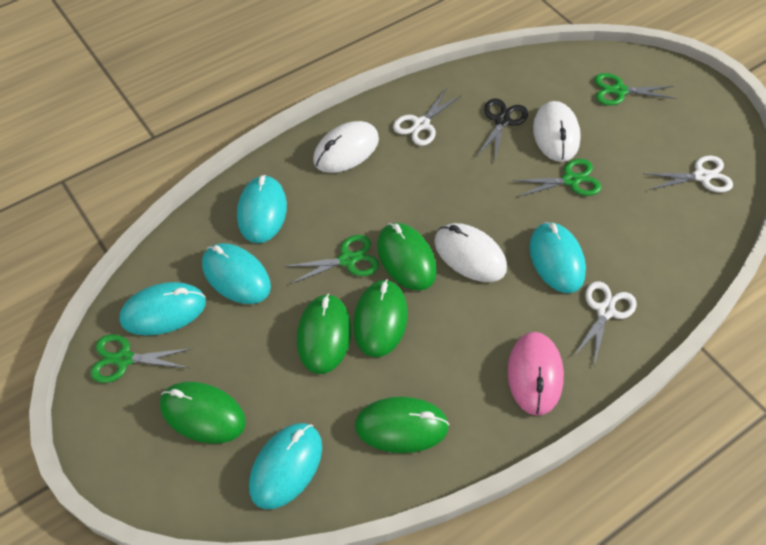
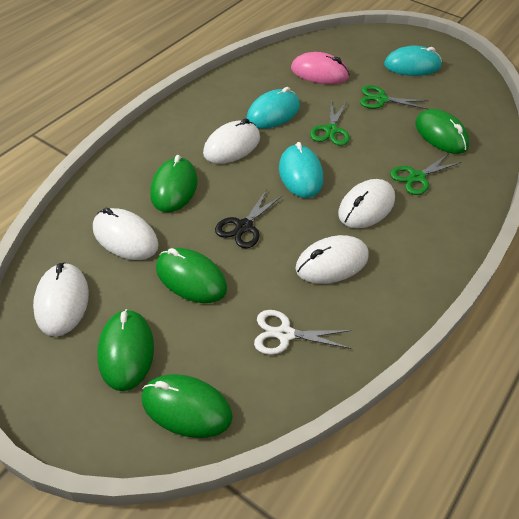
green scissors: 4 -> 3
turquoise mouse: 5 -> 3
white mouse: 3 -> 5
white scissors: 3 -> 1

